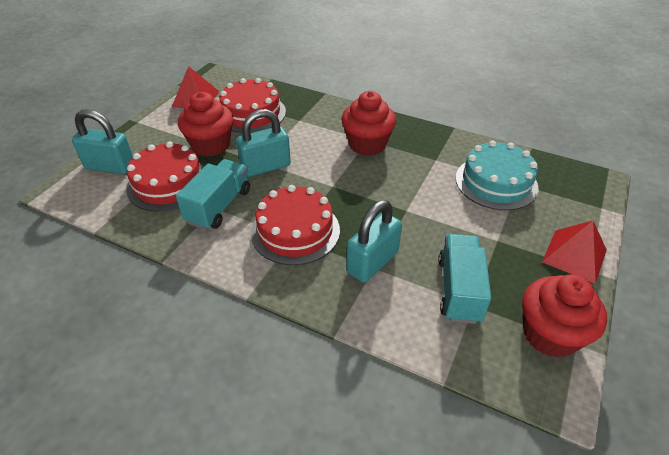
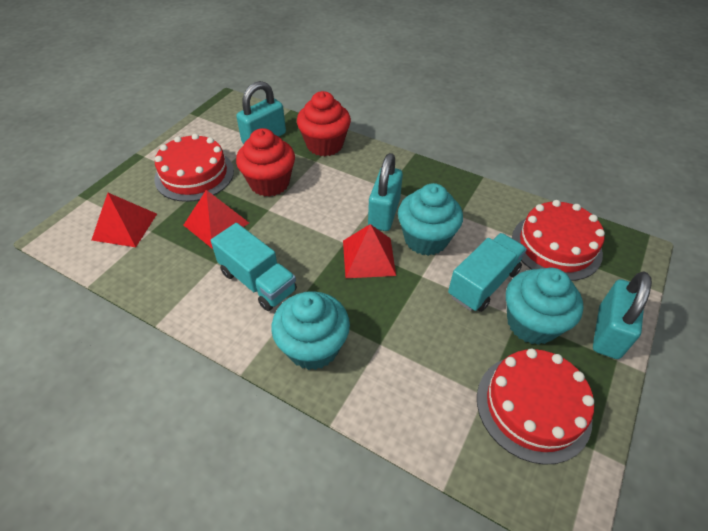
red cupcake: 3 -> 2
red pyramid: 2 -> 3
turquoise cake: 1 -> 0
turquoise cupcake: 0 -> 3

